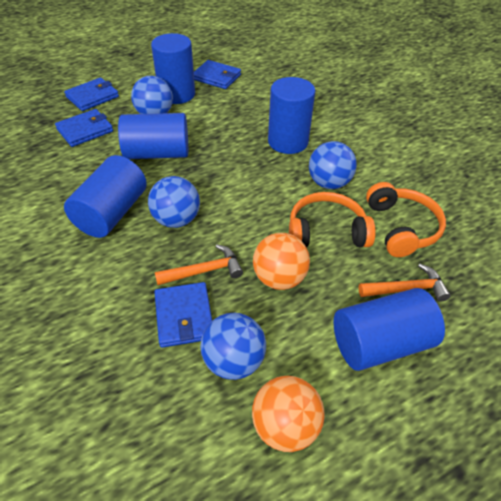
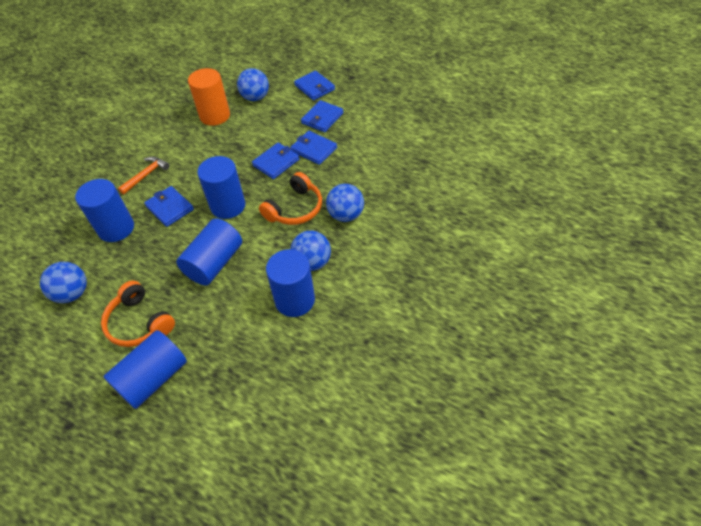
blue wallet: 4 -> 5
orange ball: 2 -> 0
orange cylinder: 0 -> 1
orange hammer: 2 -> 1

